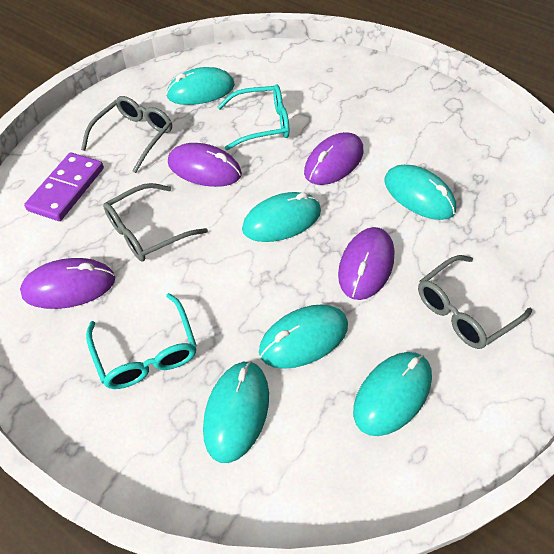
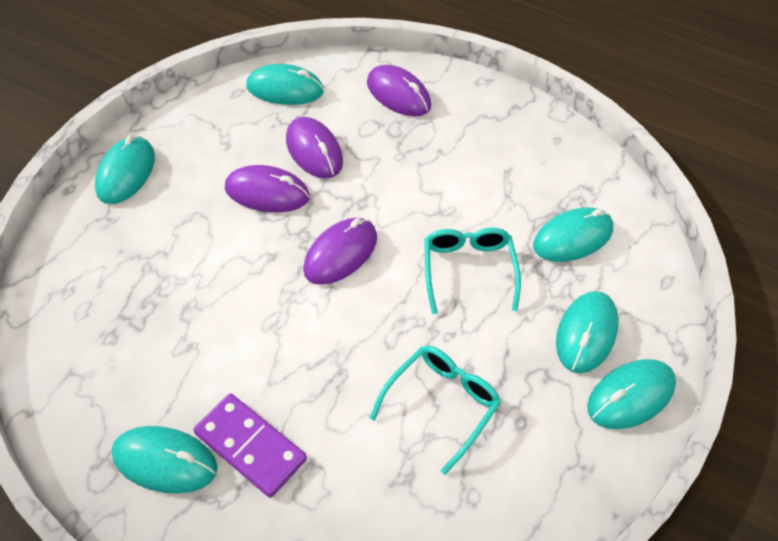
grey glasses: 3 -> 0

